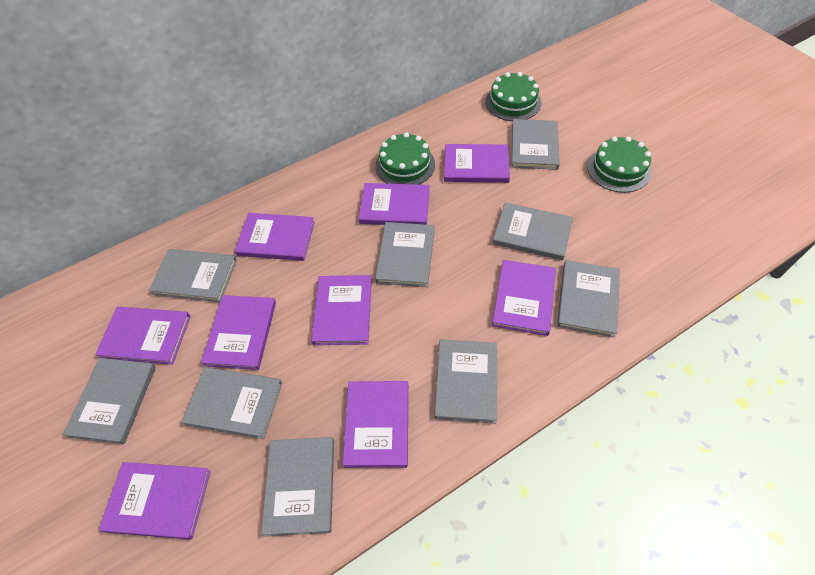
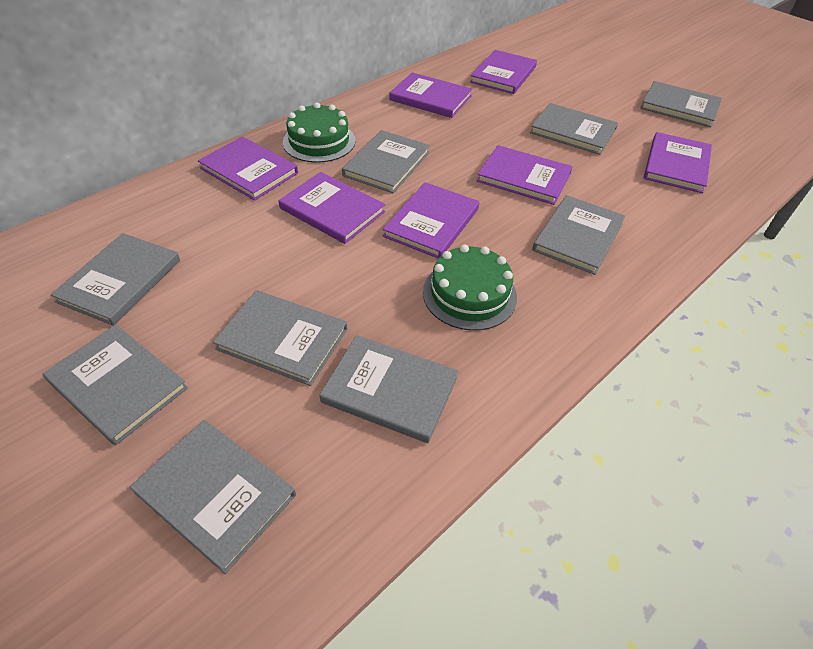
green cake: 3 -> 2
purple book: 9 -> 7

